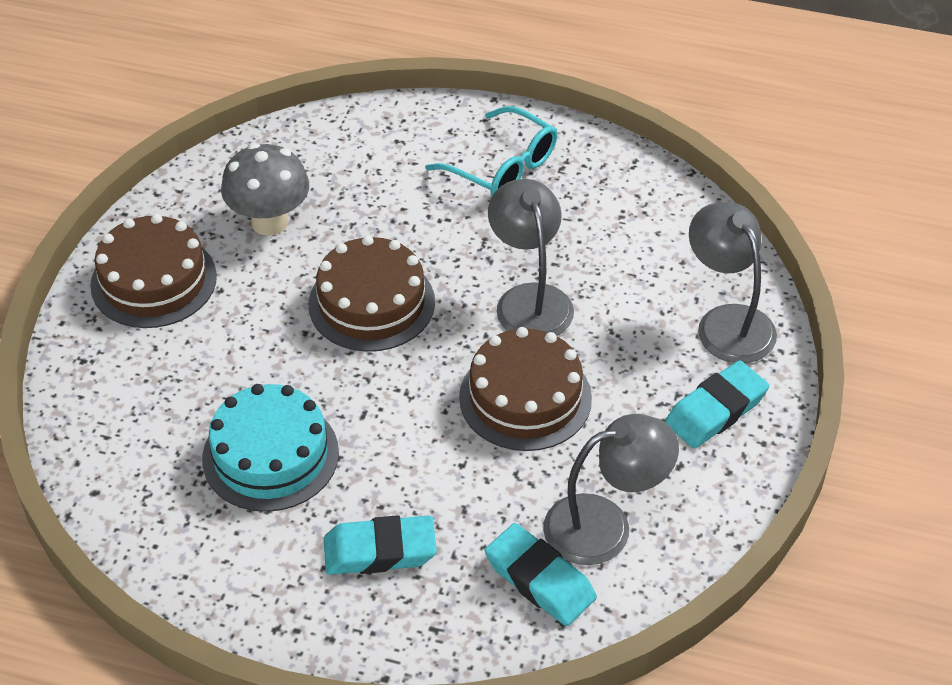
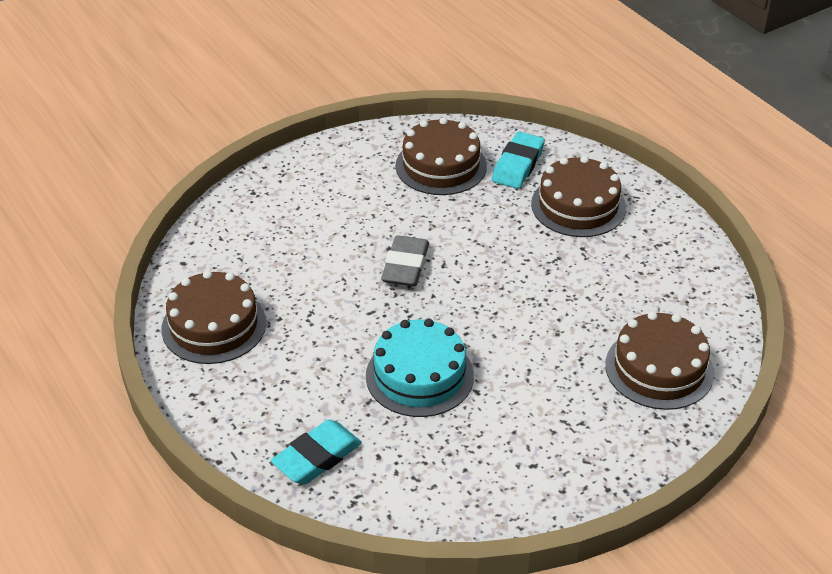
brown cake: 3 -> 4
grey eraser: 0 -> 1
grey lamp: 3 -> 0
grey mushroom: 1 -> 0
turquoise eraser: 3 -> 2
turquoise glasses: 1 -> 0

